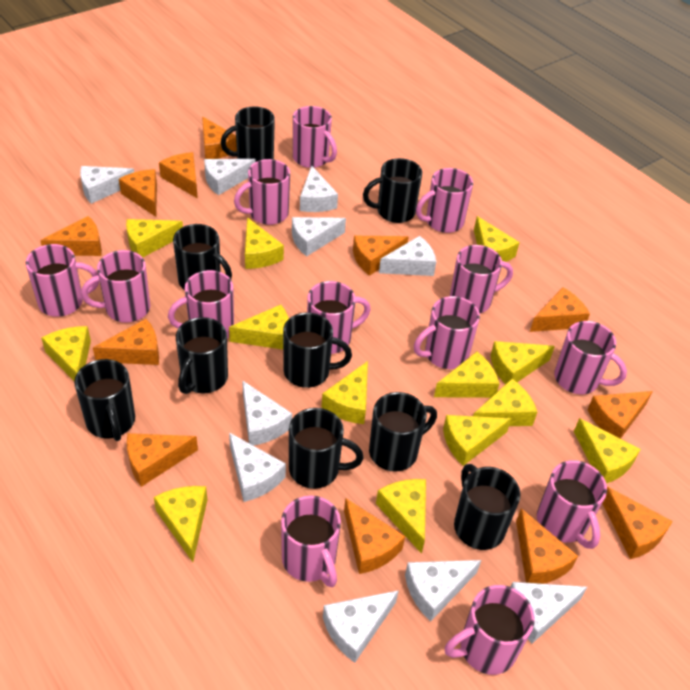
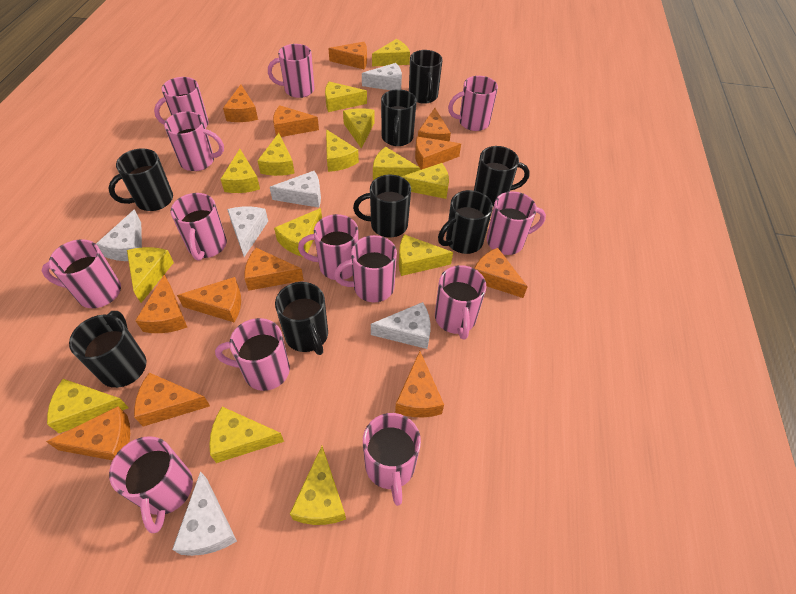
black mug: 9 -> 8
white cheese: 10 -> 6
yellow cheese: 13 -> 14

